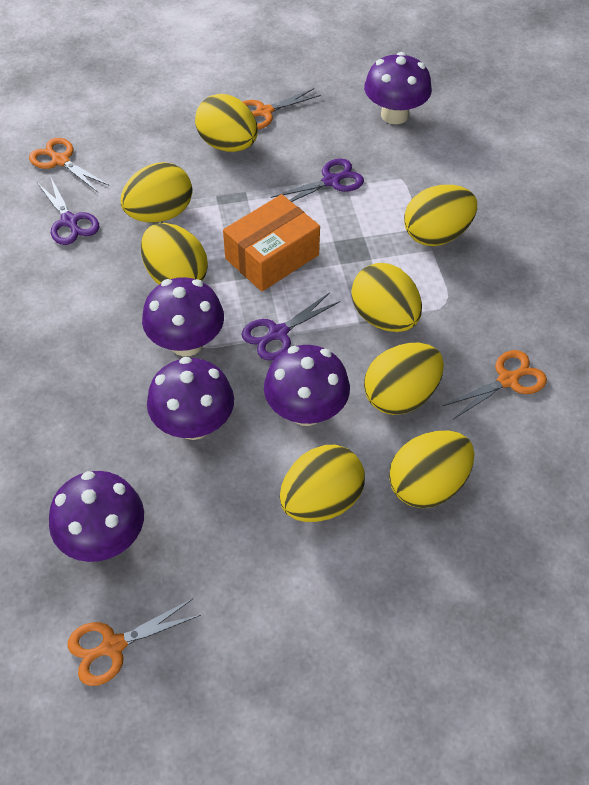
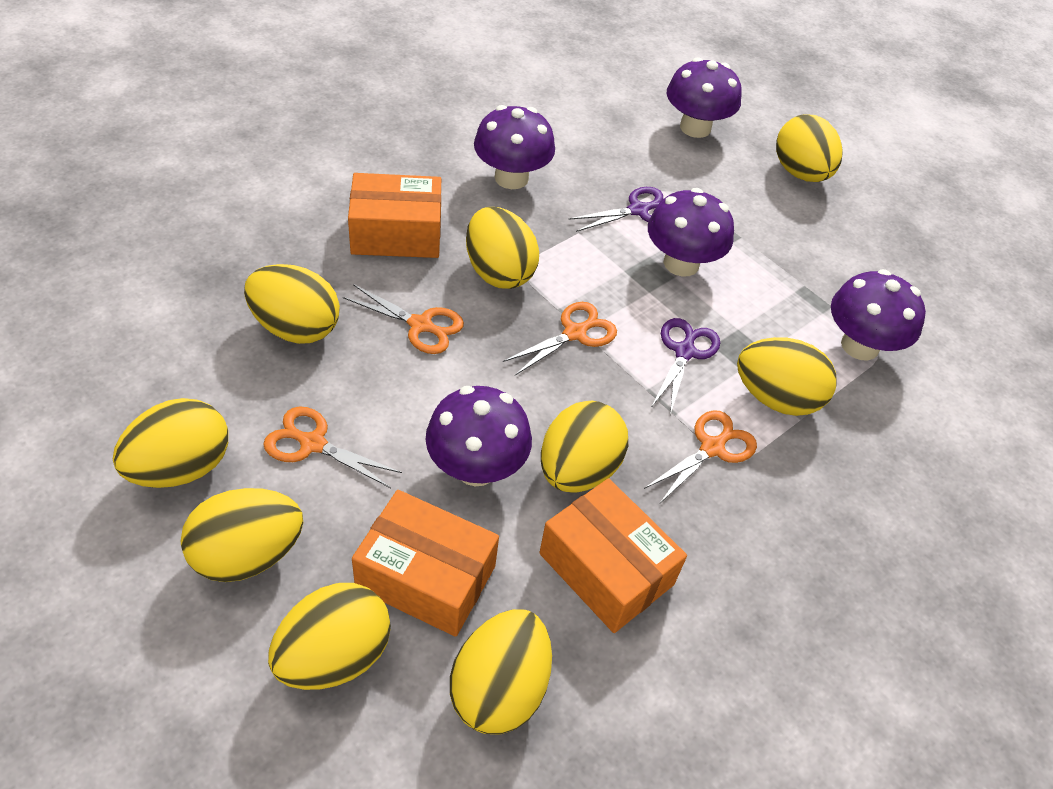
orange box: 1 -> 3
purple scissors: 3 -> 2
yellow egg: 8 -> 9

